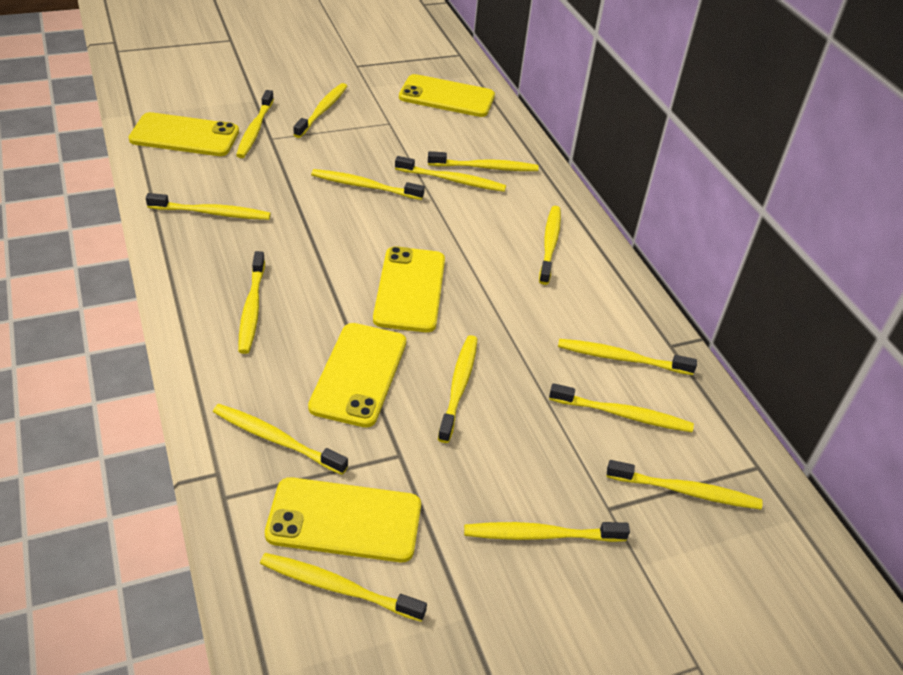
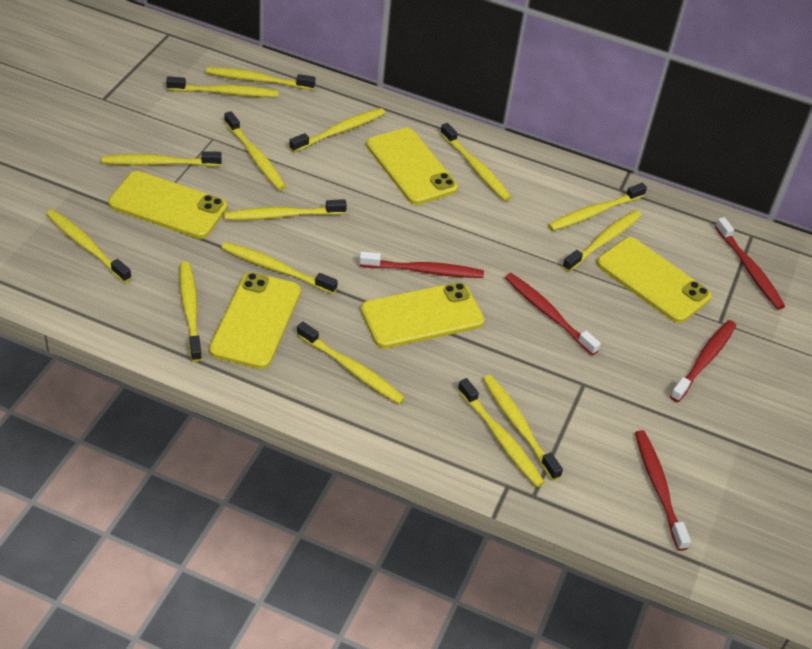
red toothbrush: 0 -> 5

